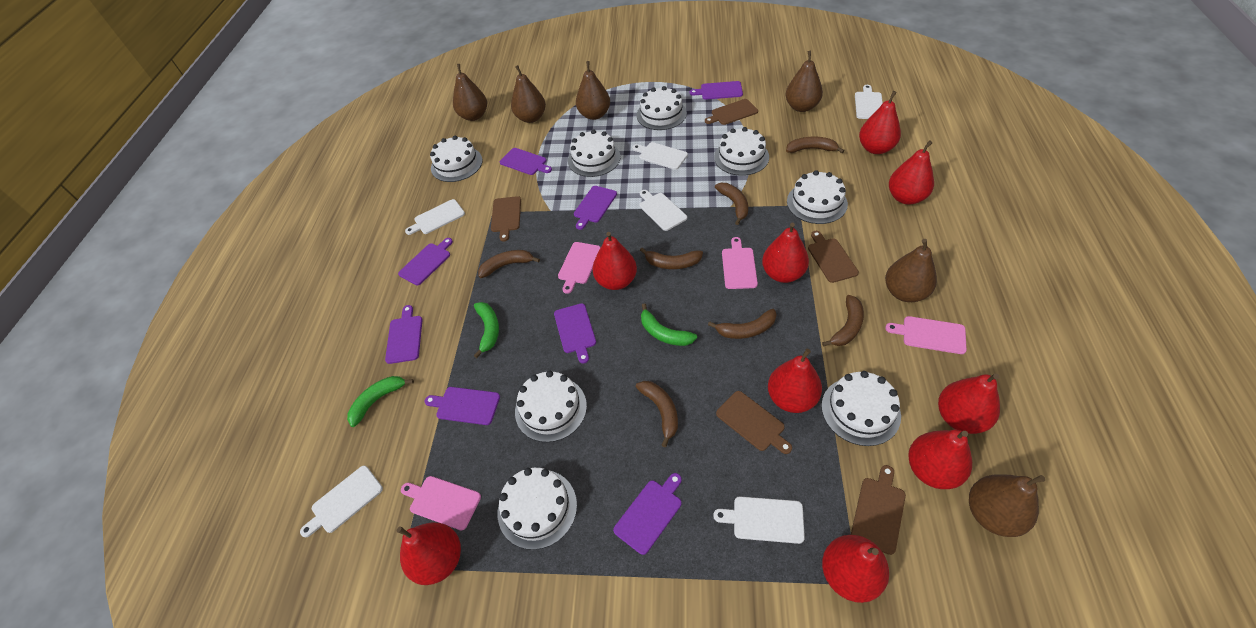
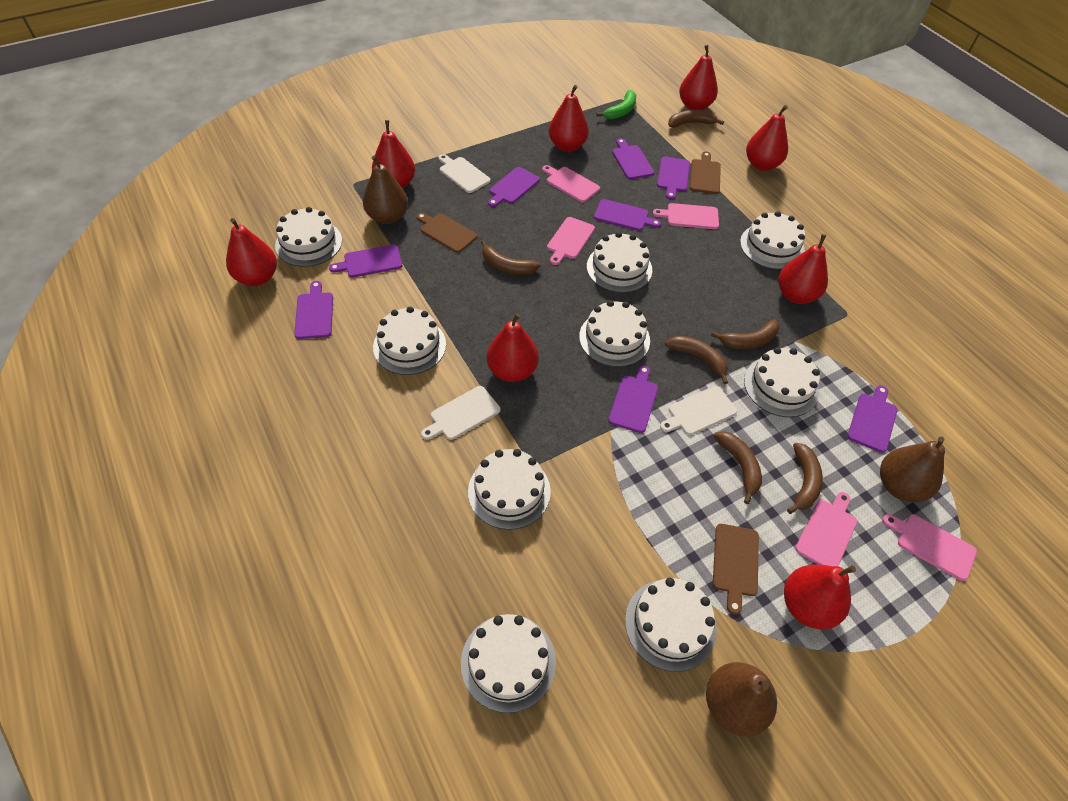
brown banana: 7 -> 6
brown cutting board: 5 -> 3
brown pear: 6 -> 3
green banana: 3 -> 1
pink cutting board: 4 -> 5
red pear: 9 -> 8
white cake: 8 -> 9
white cutting board: 6 -> 3

